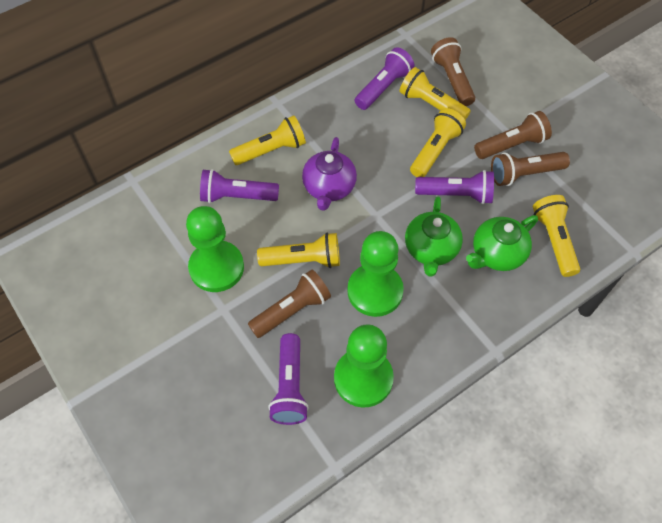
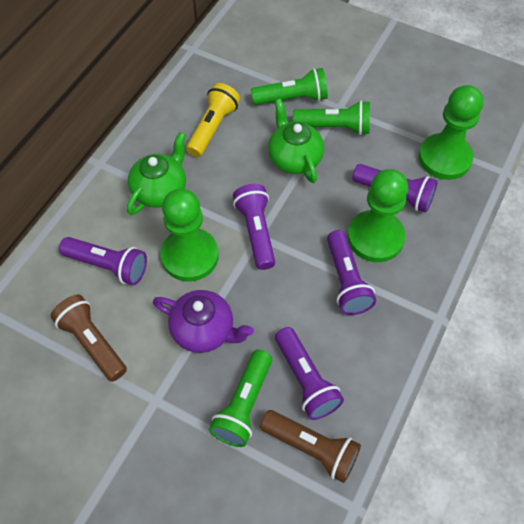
brown flashlight: 4 -> 2
green flashlight: 0 -> 3
purple flashlight: 4 -> 5
yellow flashlight: 5 -> 1

